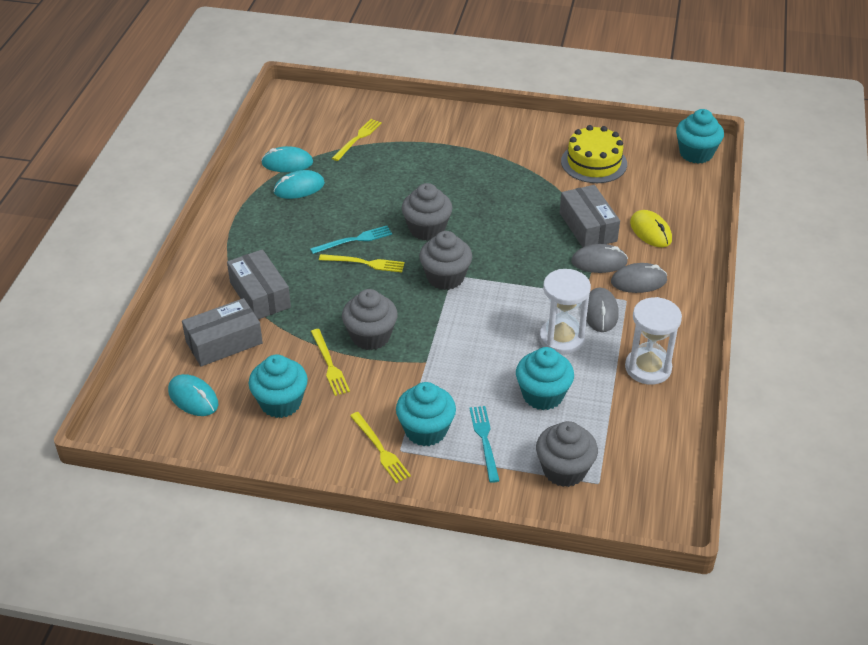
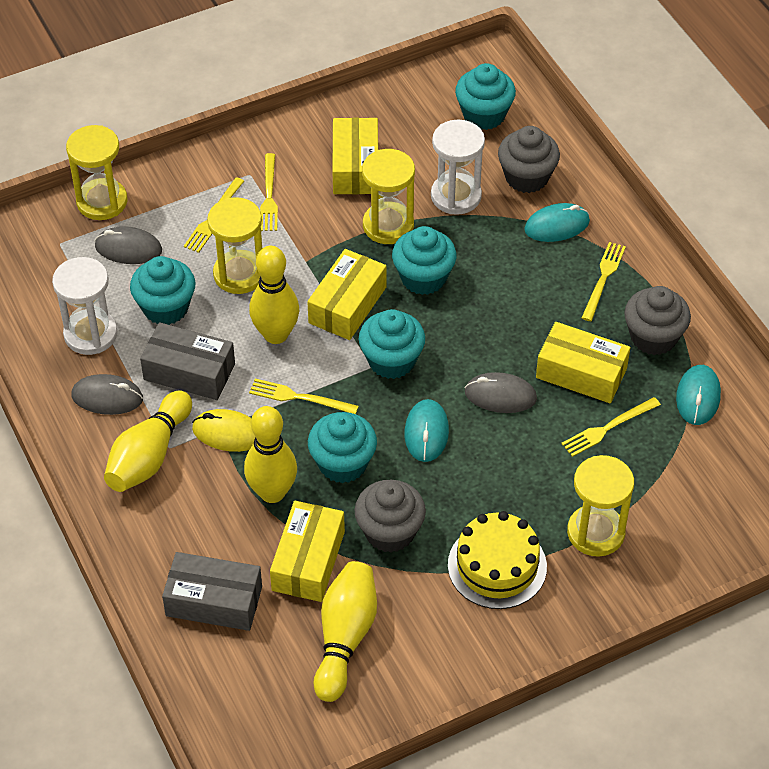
grey box: 3 -> 2
grey cupcake: 4 -> 3
turquoise cupcake: 4 -> 5
turquoise fork: 2 -> 0
yellow bowling pin: 0 -> 4
yellow box: 0 -> 4
yellow fork: 4 -> 5
yellow hourglass: 0 -> 4

